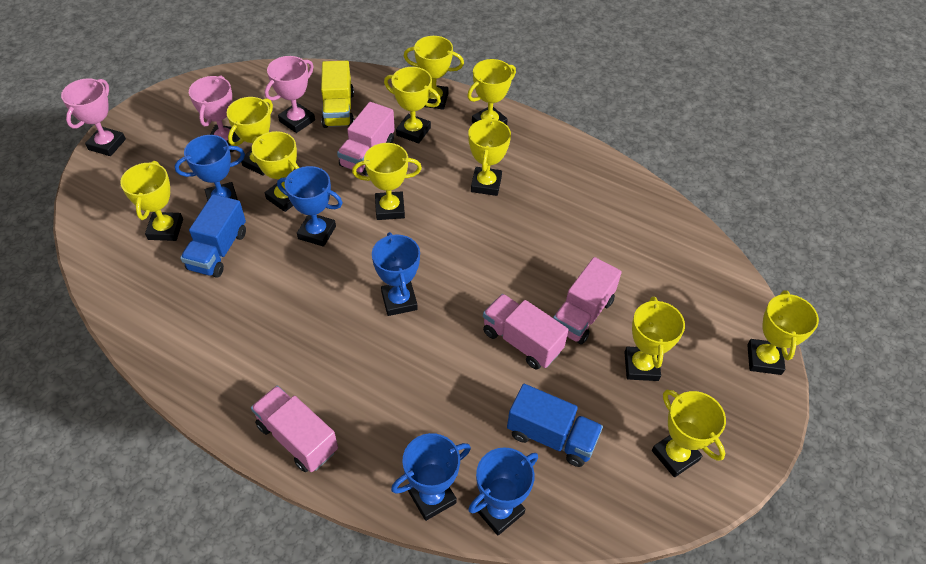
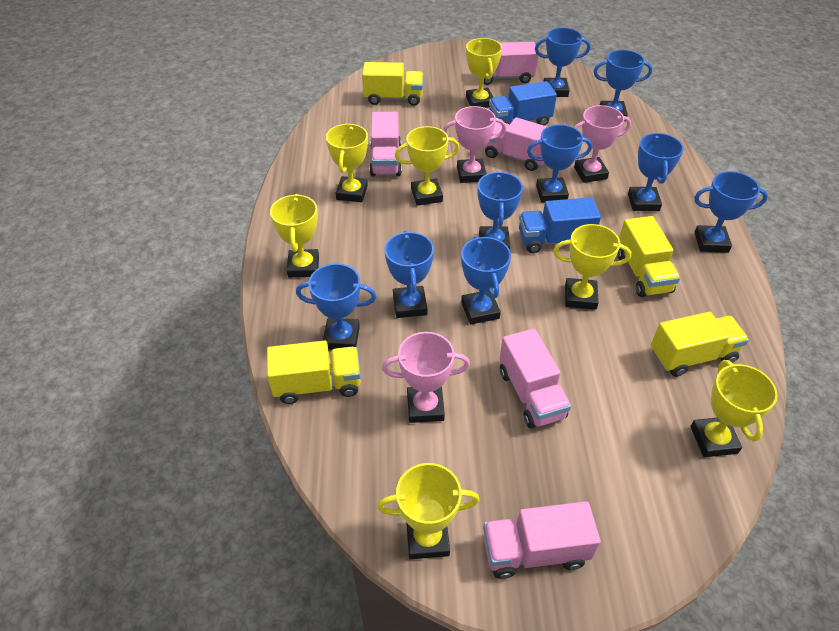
blue trophy: 5 -> 9
pink truck: 4 -> 5
yellow trophy: 11 -> 7
yellow truck: 1 -> 4

